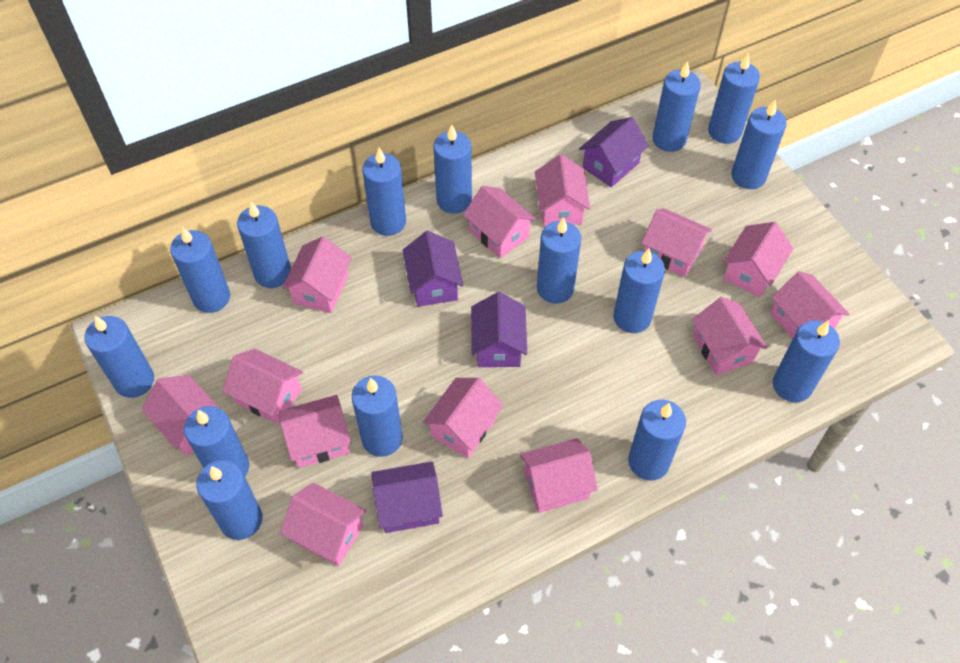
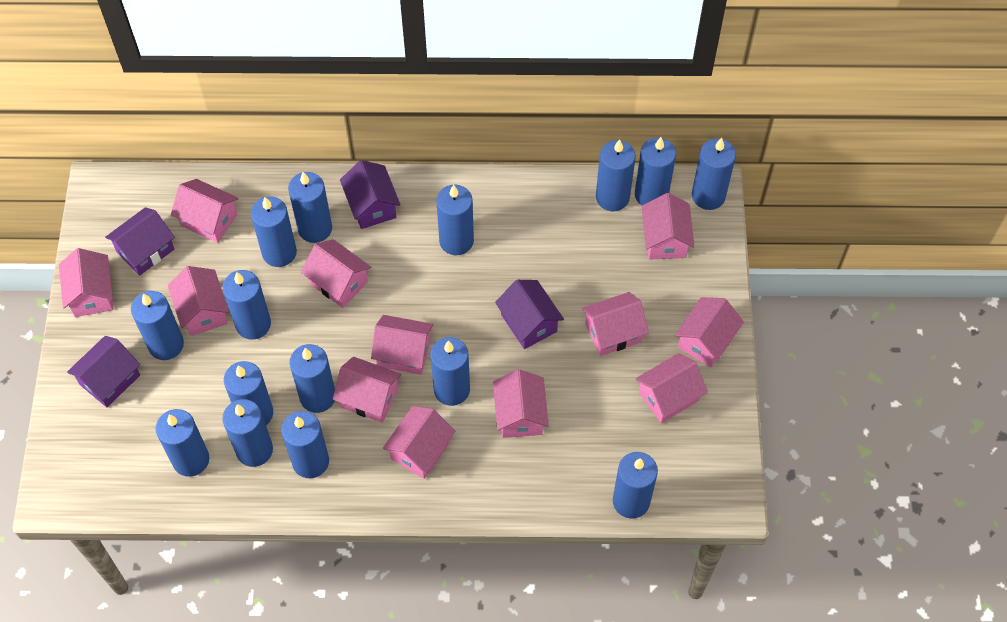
pink house: 13 -> 12

